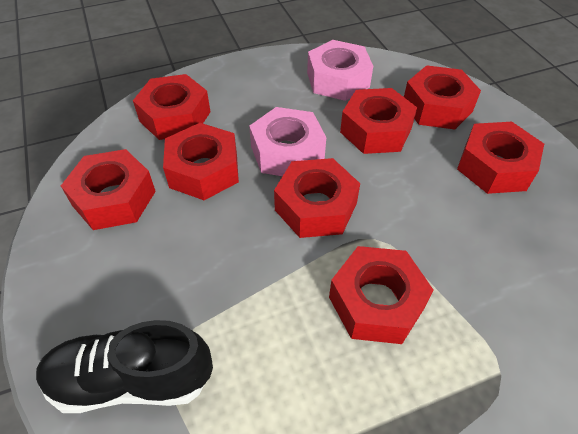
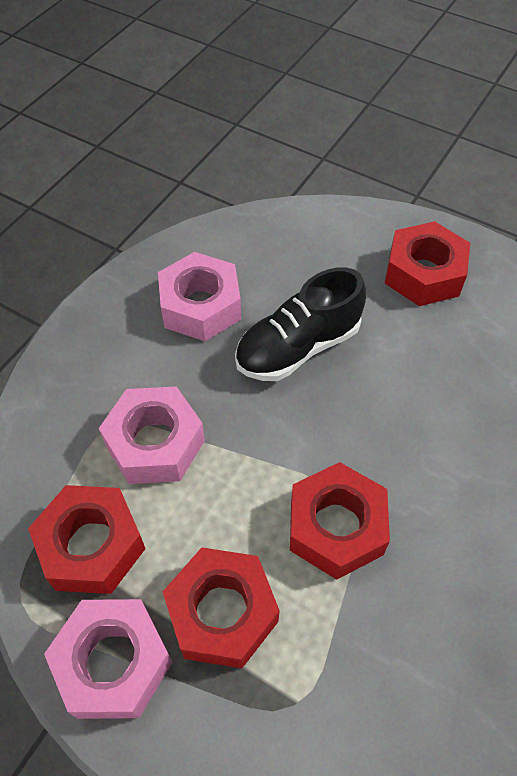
pink nut: 2 -> 3
red nut: 8 -> 4

